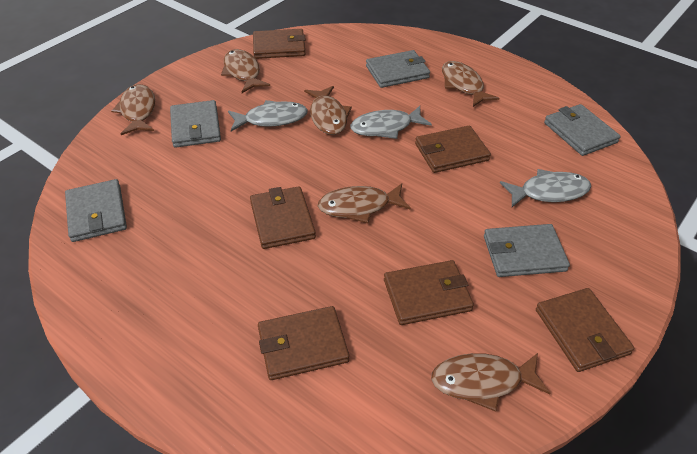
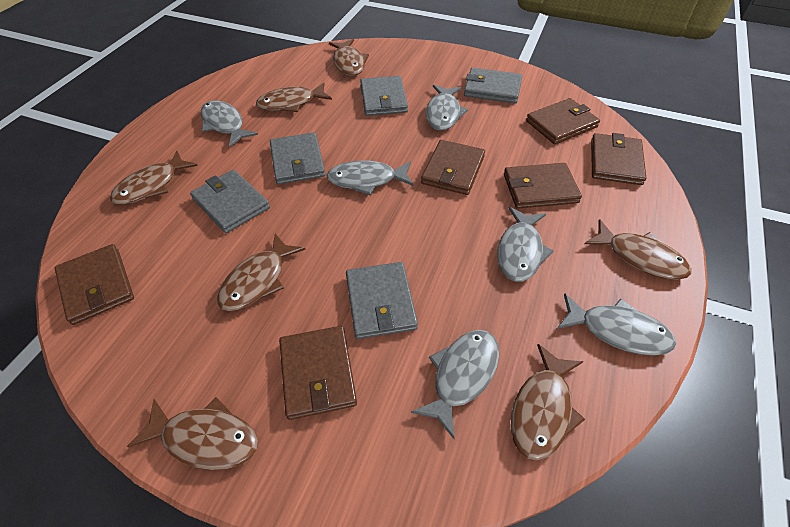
brown fish: 6 -> 7
grey fish: 3 -> 6

